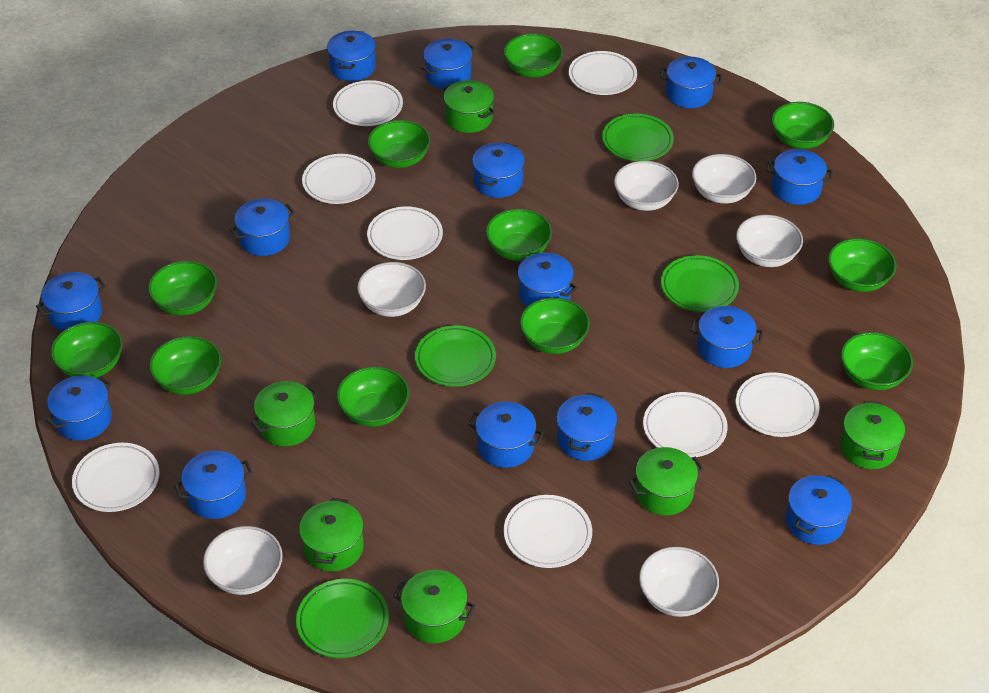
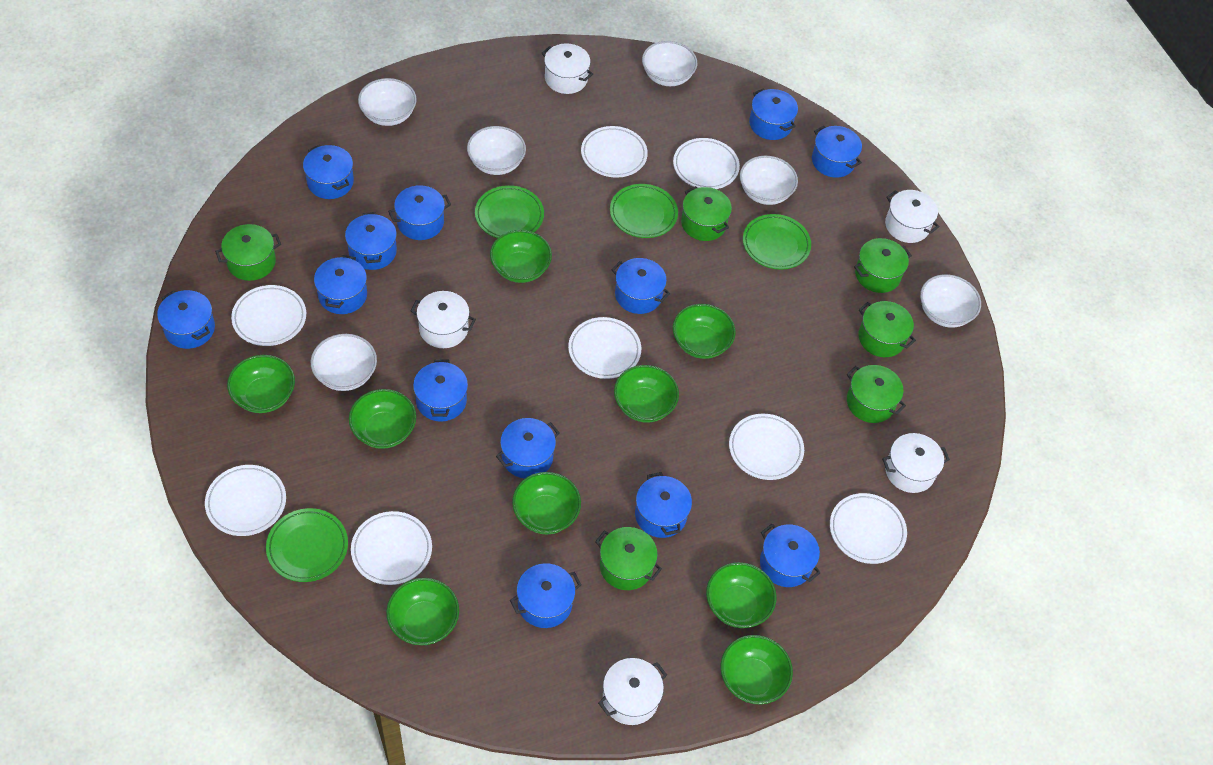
blue pot: 14 -> 13
green bowl: 11 -> 9
white pot: 0 -> 5

